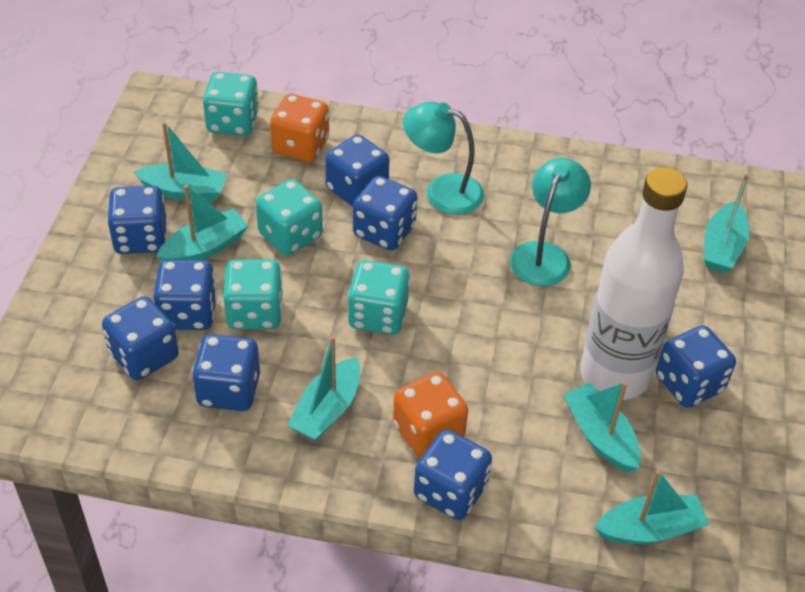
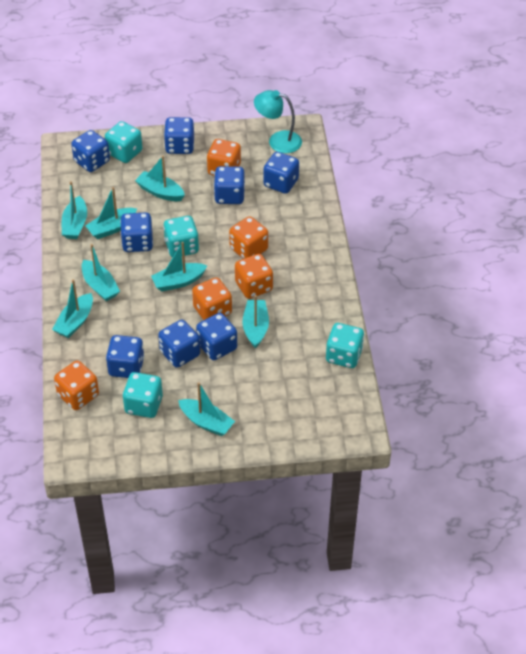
orange dice: 2 -> 5
turquoise boat: 6 -> 8
turquoise lamp: 2 -> 1
white bottle: 1 -> 0

